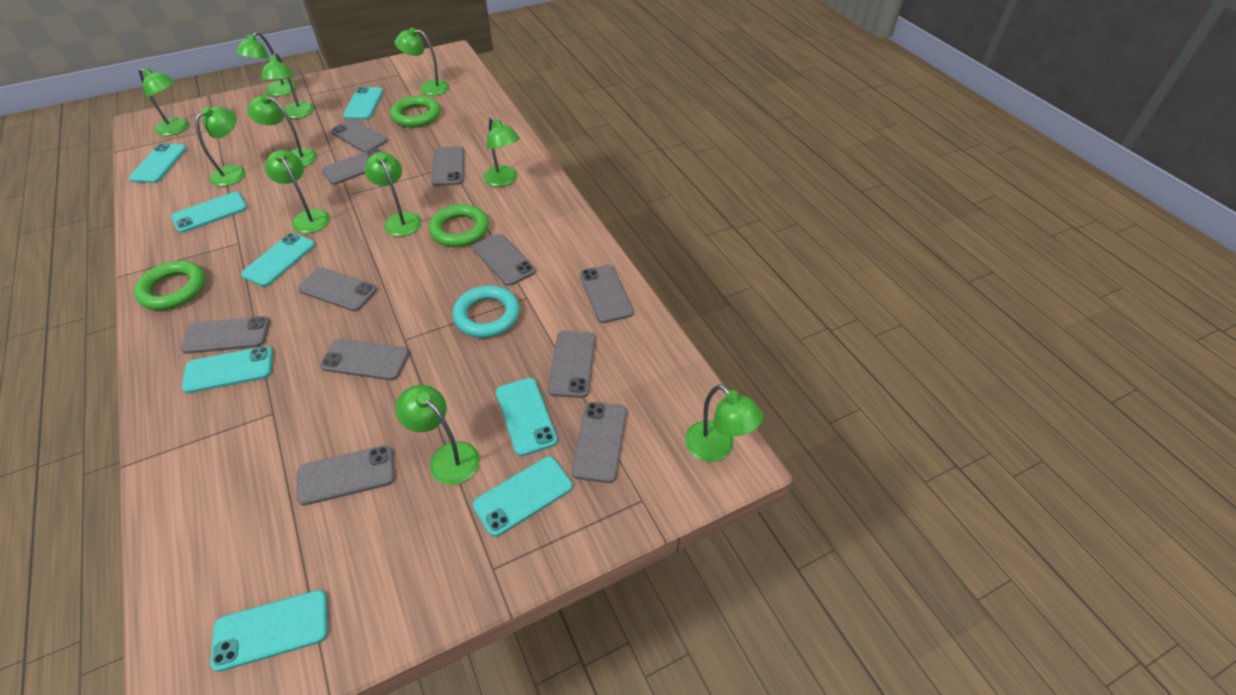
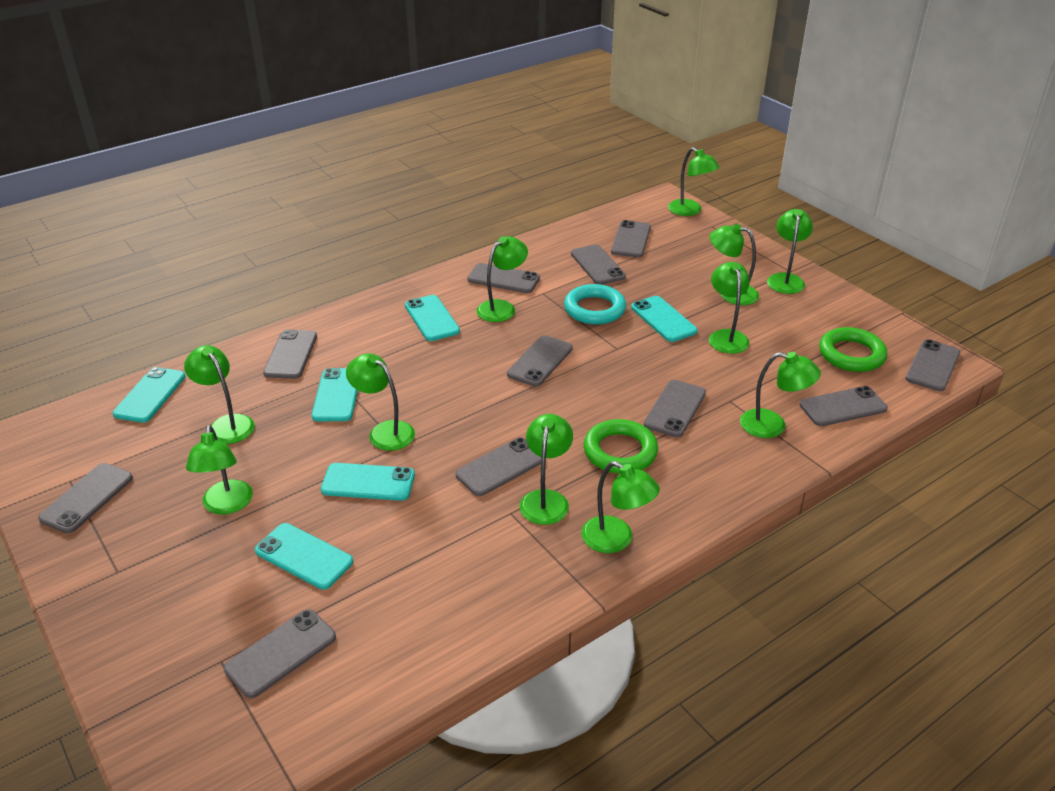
green ring: 3 -> 2
turquoise phone: 8 -> 6

